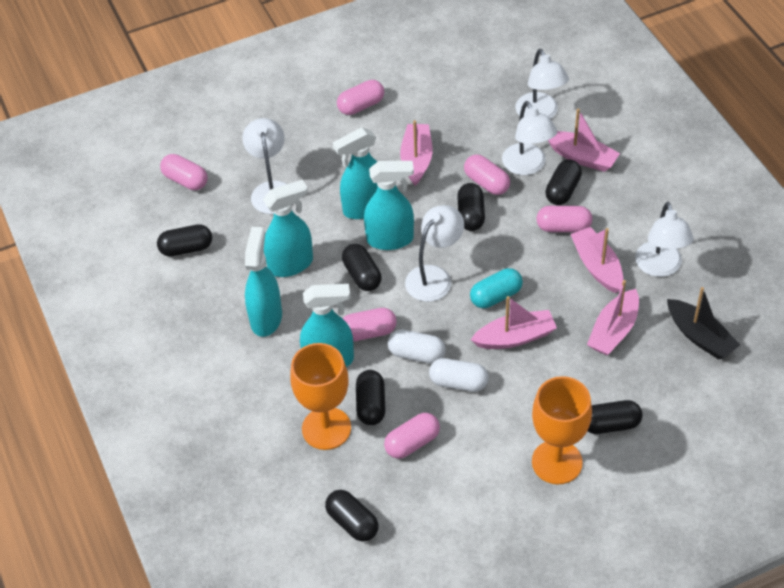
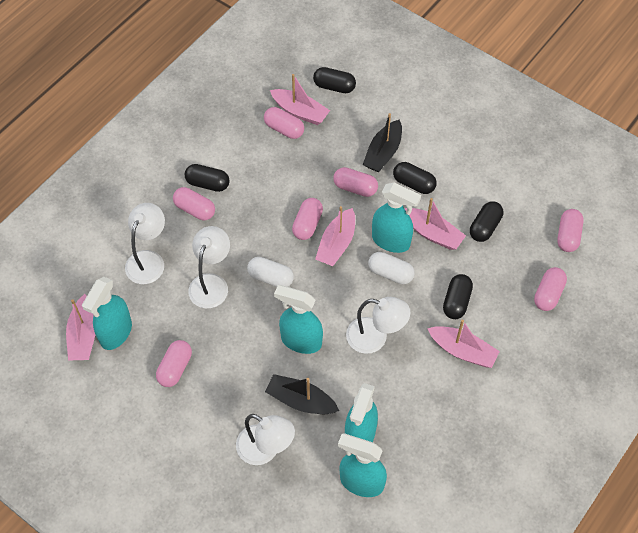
black boat: 1 -> 2
black capsule: 7 -> 5
orange goblet: 2 -> 0
pink capsule: 6 -> 7
turquoise capsule: 1 -> 0
white lamp: 5 -> 4

